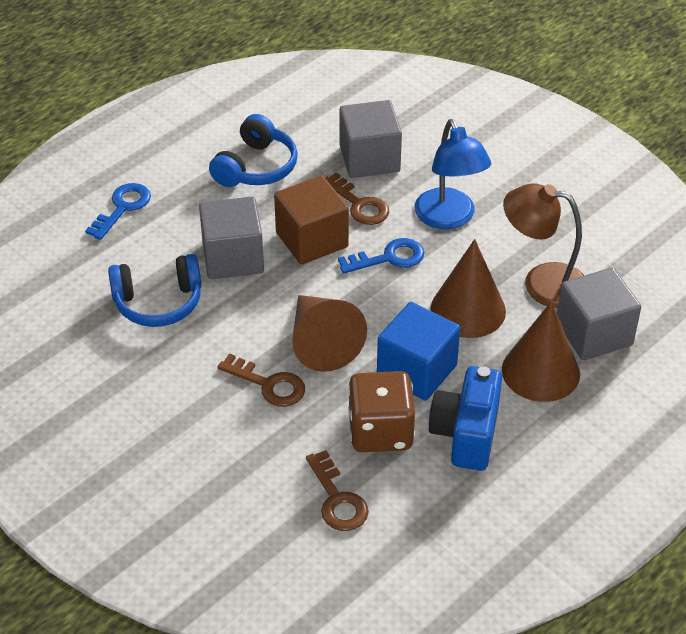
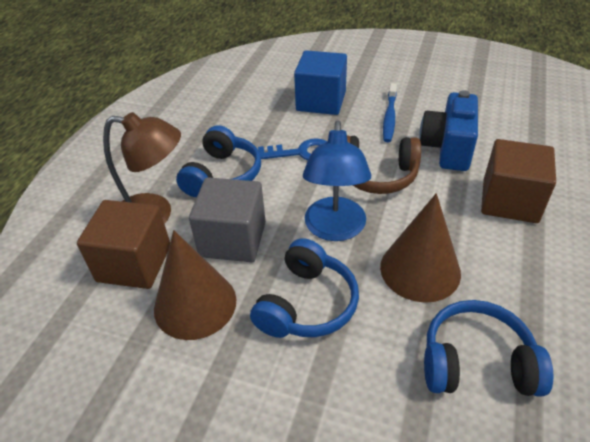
blue headphones: 2 -> 3
blue key: 2 -> 1
blue toothbrush: 0 -> 1
brown cone: 3 -> 2
brown cube: 1 -> 2
brown dice: 1 -> 0
brown headphones: 0 -> 1
brown key: 3 -> 0
grey cube: 3 -> 1

